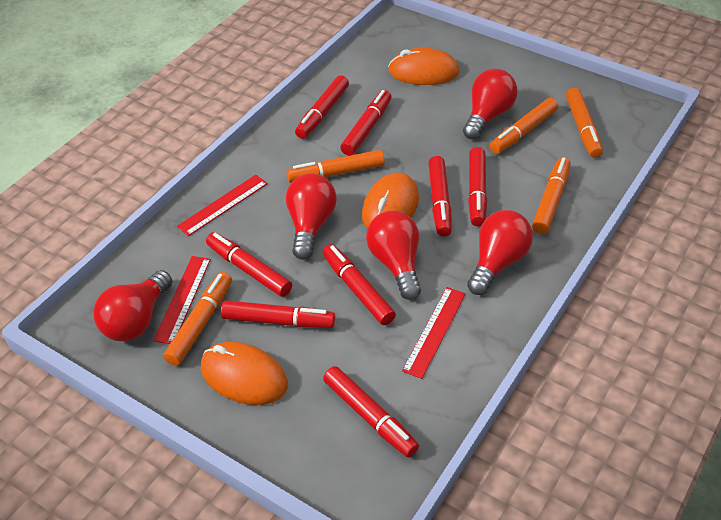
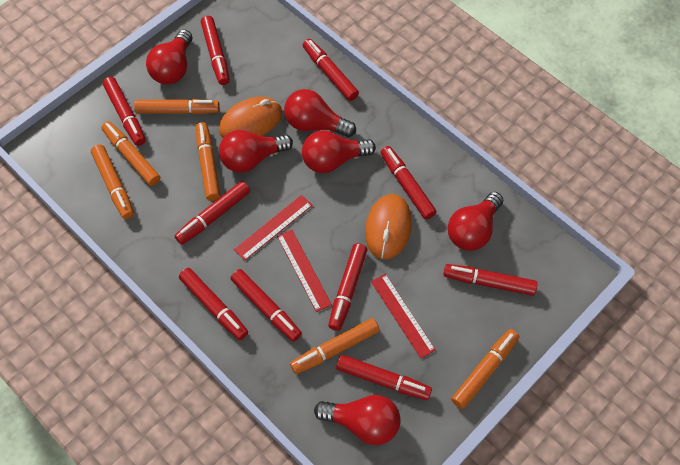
orange marker: 5 -> 6
orange mouse: 3 -> 2
red light bulb: 5 -> 6
red marker: 8 -> 10

